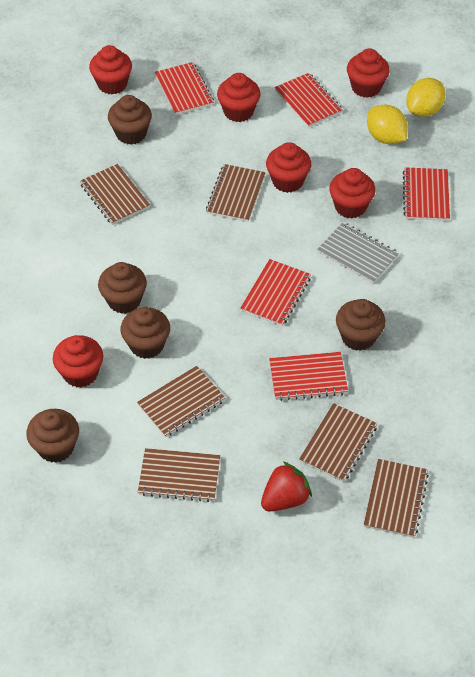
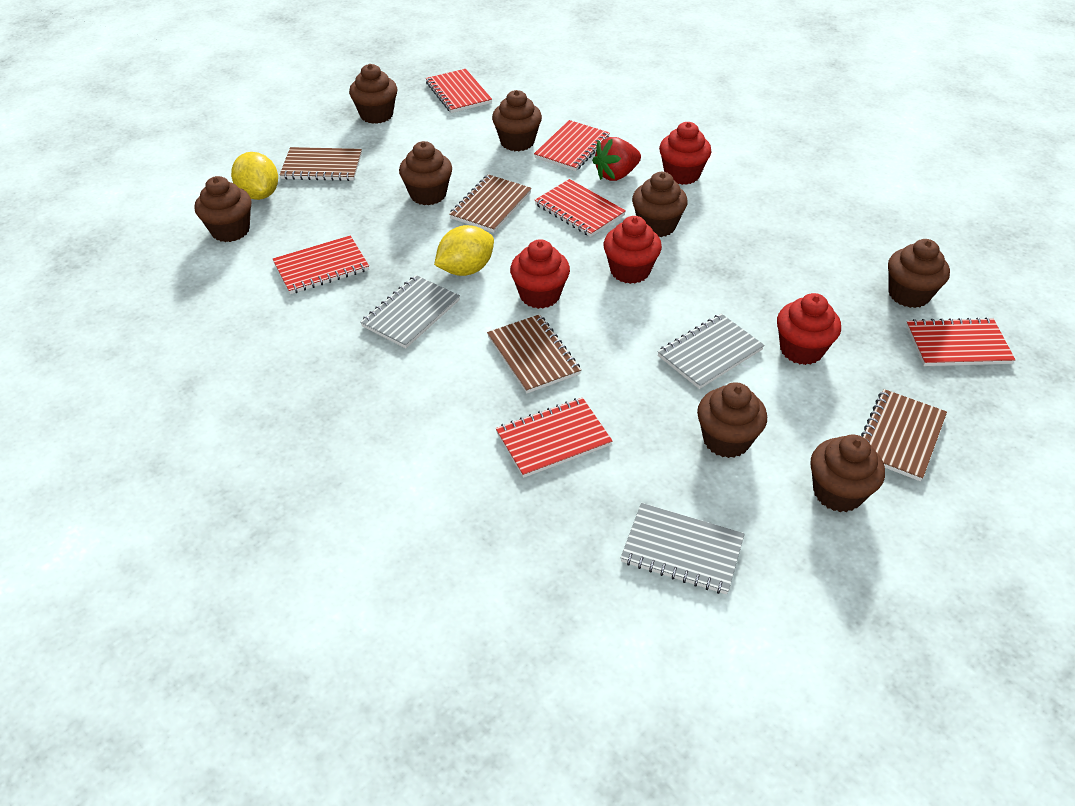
brown cupcake: 5 -> 8
brown notebook: 6 -> 4
grey notebook: 1 -> 3
red cupcake: 6 -> 4
red notebook: 5 -> 6

